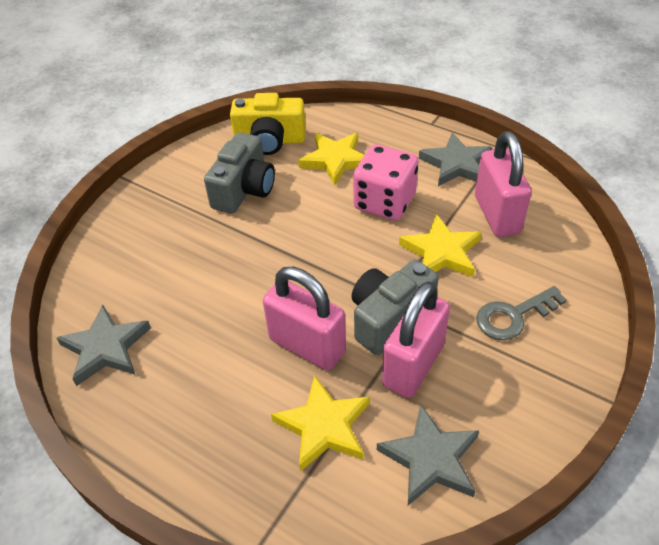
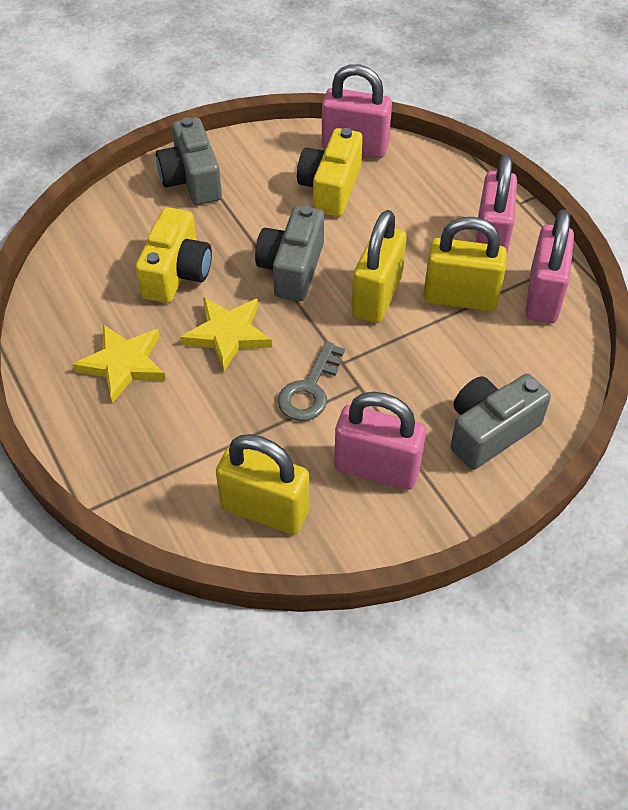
grey camera: 2 -> 3
grey star: 3 -> 0
pink dice: 1 -> 0
pink padlock: 3 -> 4
yellow camera: 1 -> 2
yellow padlock: 0 -> 3
yellow star: 3 -> 2

